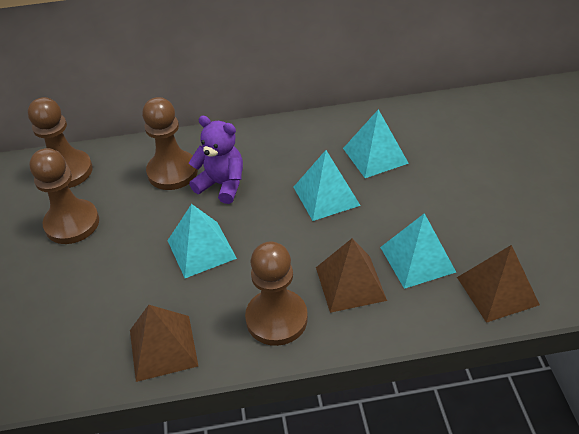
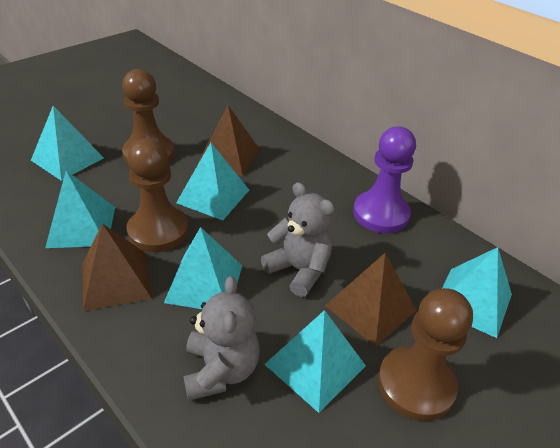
brown pawn: 4 -> 3
grey teddy bear: 0 -> 2
purple pawn: 0 -> 1
purple teddy bear: 1 -> 0
turquoise pyramid: 4 -> 6

